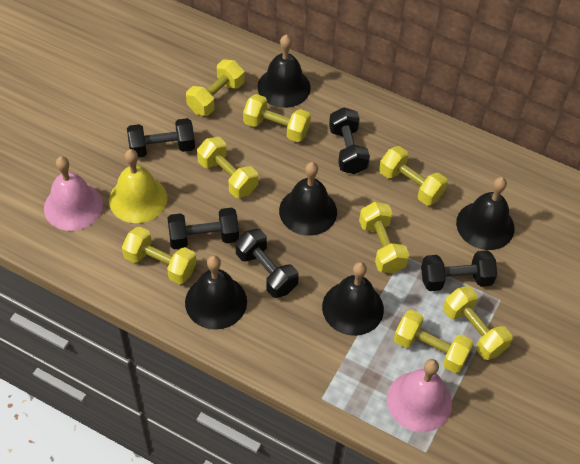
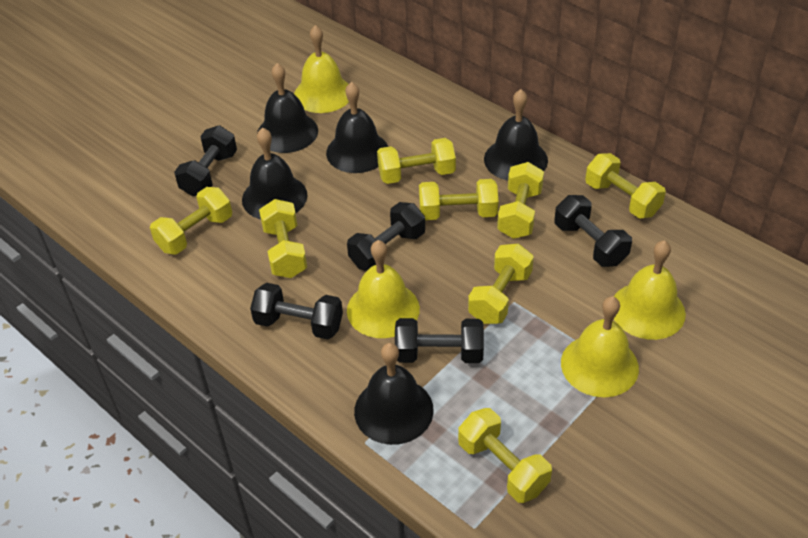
pink bell: 2 -> 0
yellow bell: 1 -> 4

